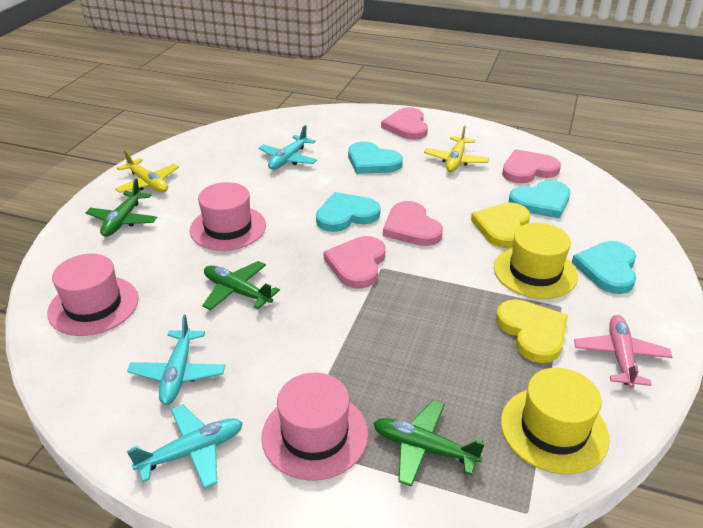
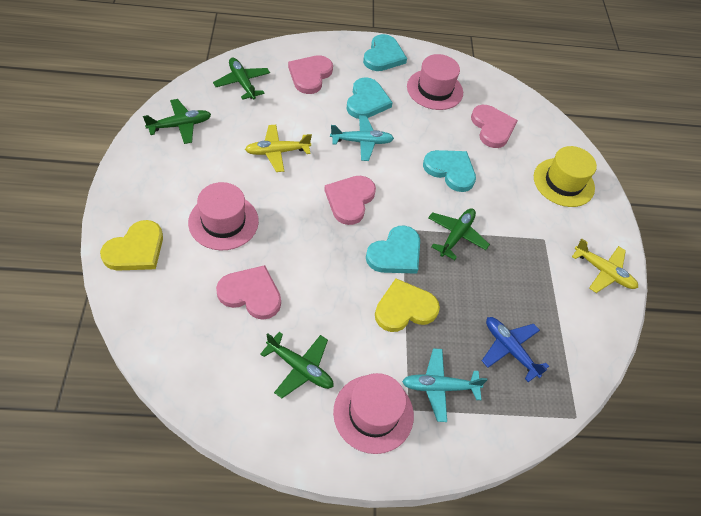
blue plane: 0 -> 1
green plane: 3 -> 4
pink plane: 1 -> 0
turquoise plane: 3 -> 2
yellow hat: 2 -> 1

